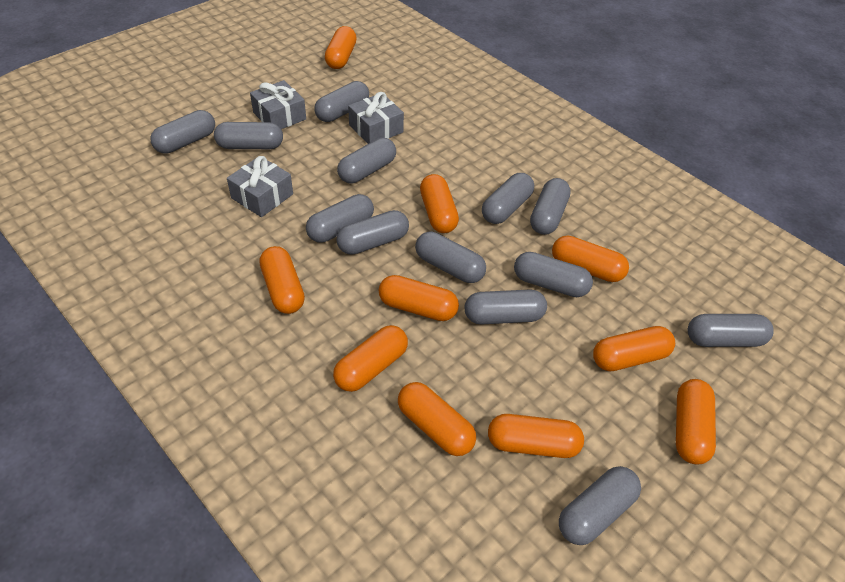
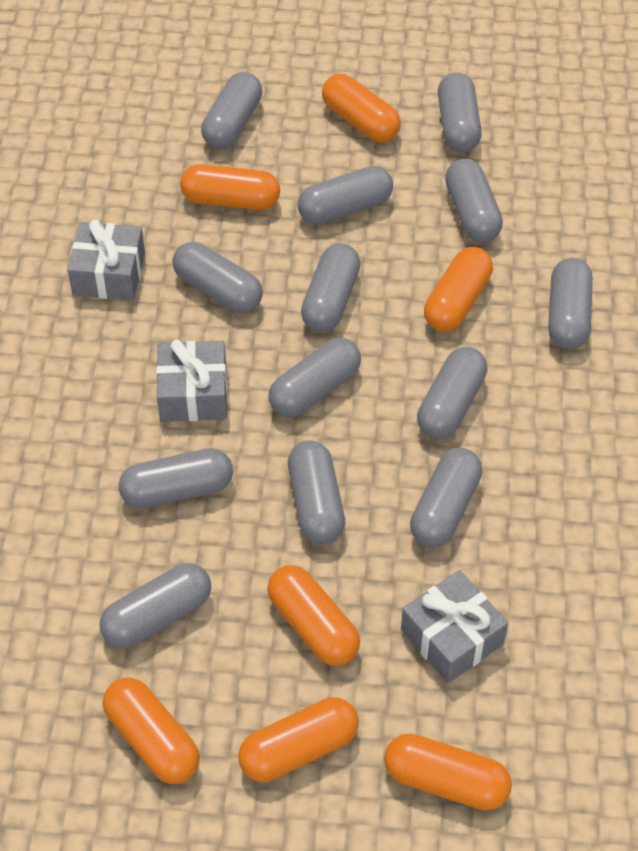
orange capsule: 10 -> 7

